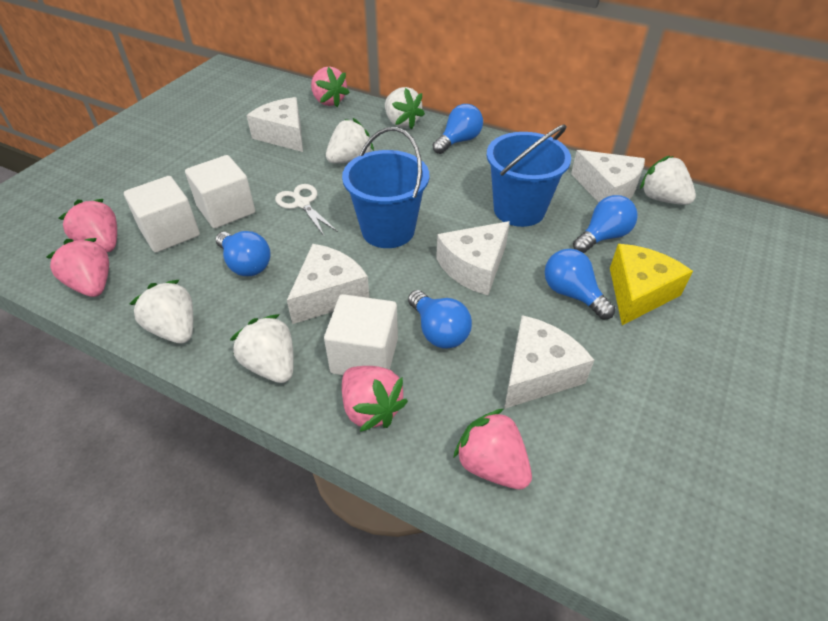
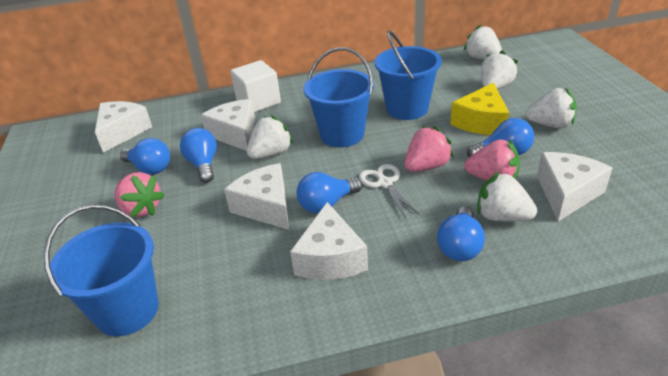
blue bucket: 2 -> 3
pink strawberry: 5 -> 3
white cube: 3 -> 1

